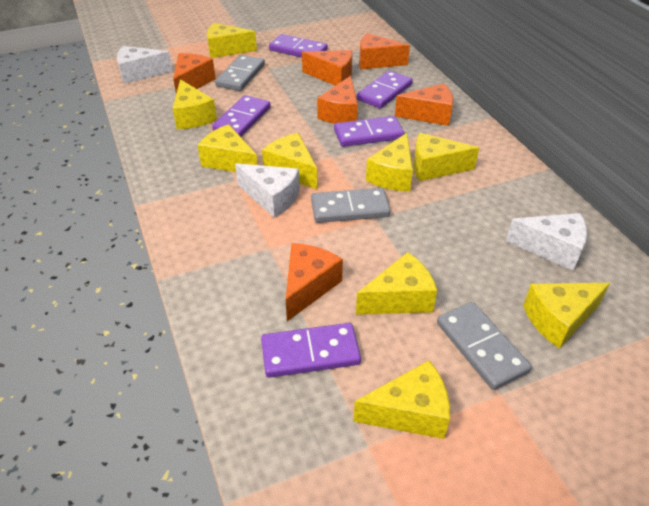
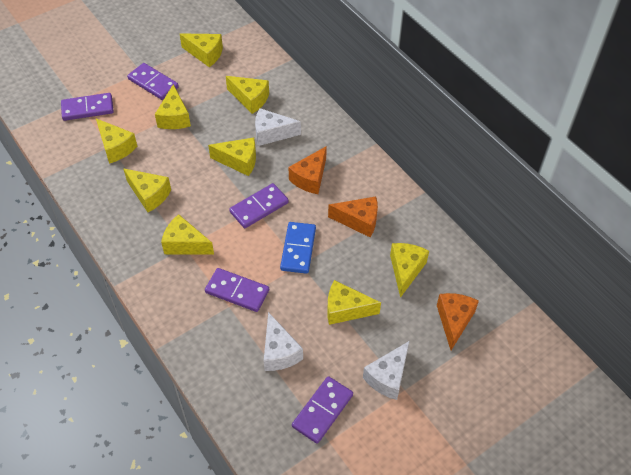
blue domino: 0 -> 1
grey domino: 3 -> 0
orange cheese: 6 -> 3

